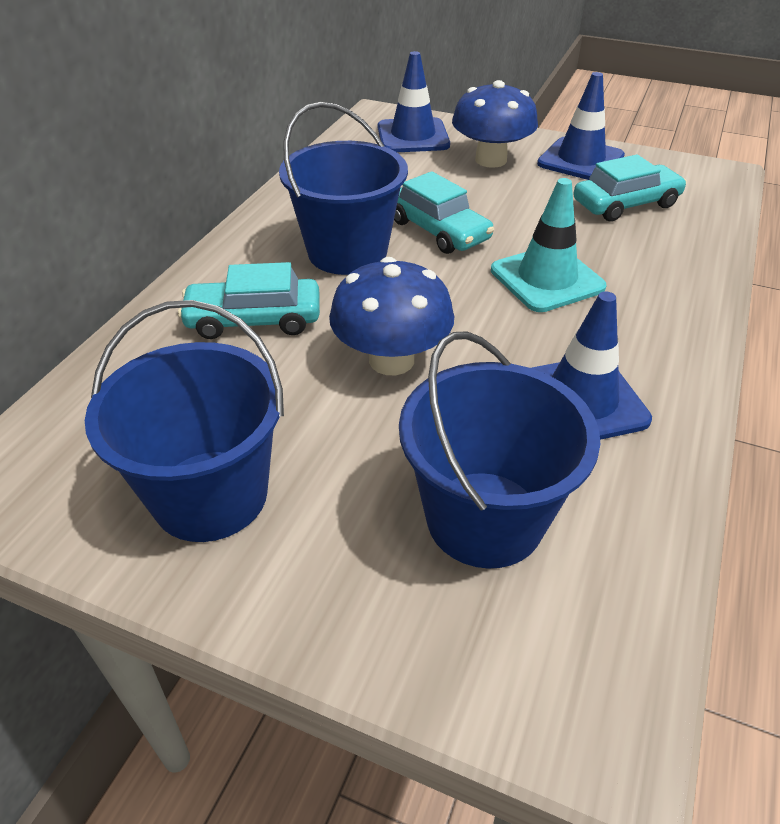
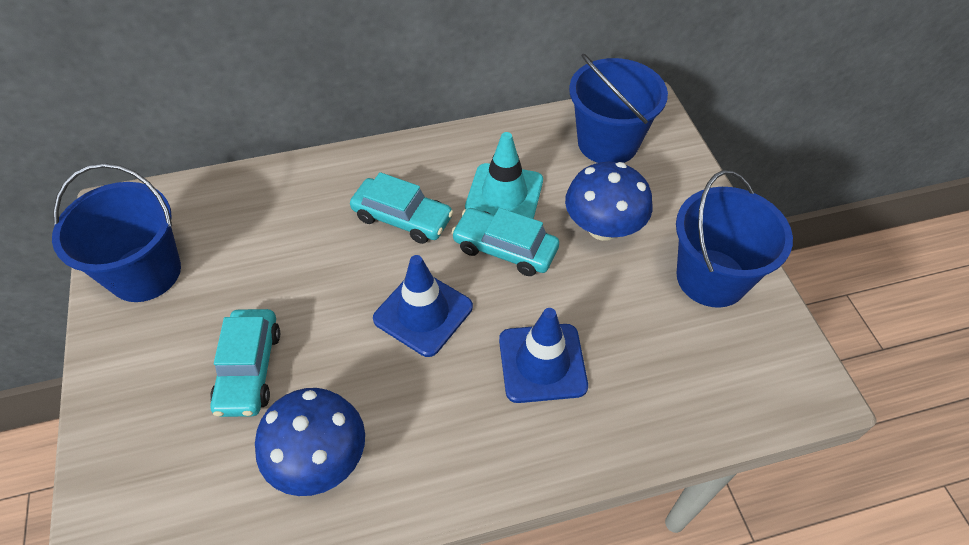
blue traffic cone: 3 -> 2

